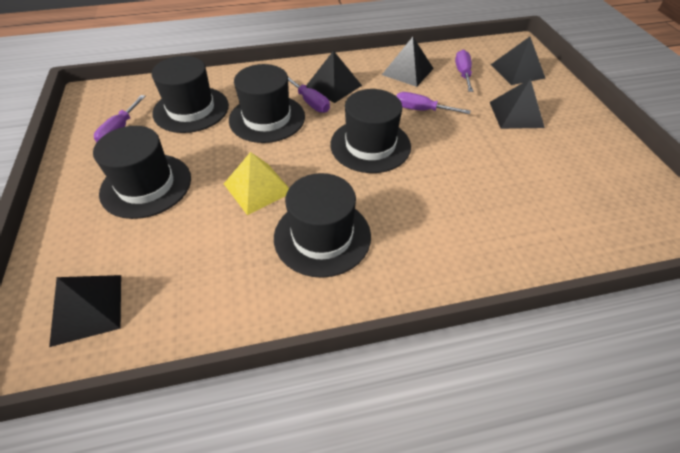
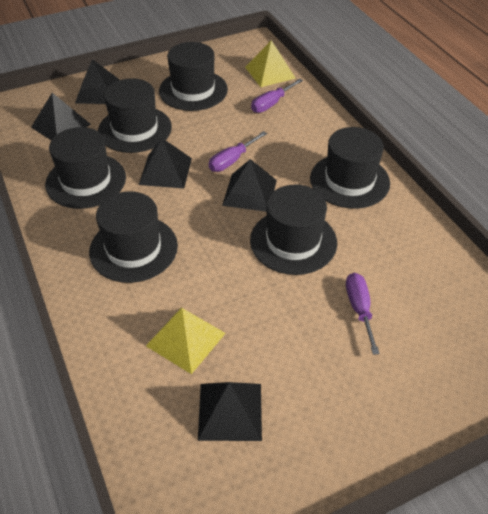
black hat: 5 -> 6
purple screwdriver: 4 -> 3
yellow pyramid: 1 -> 2

